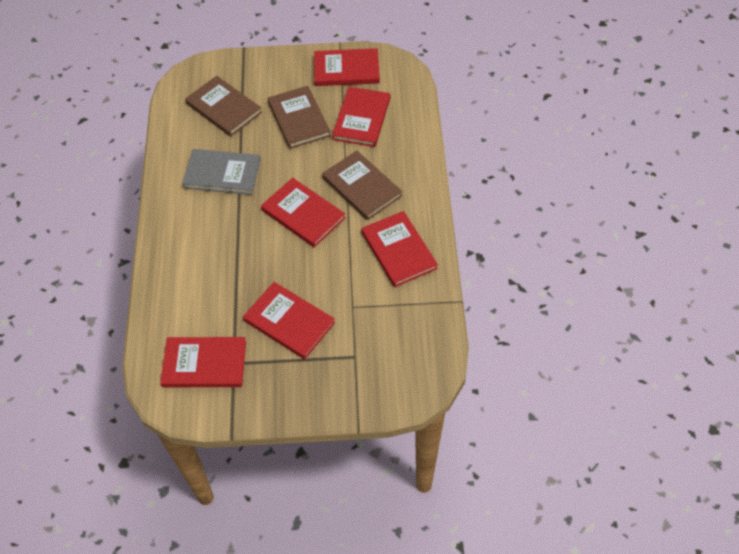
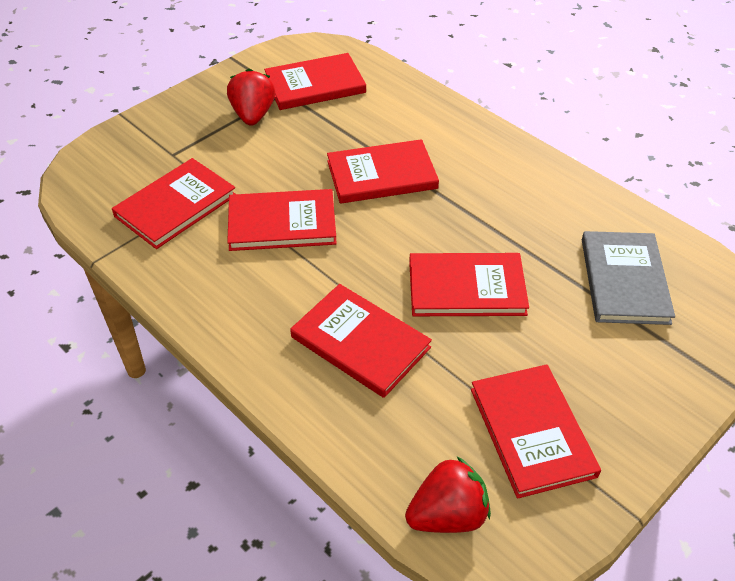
brown book: 3 -> 0
red book: 6 -> 7
red strawberry: 0 -> 2

